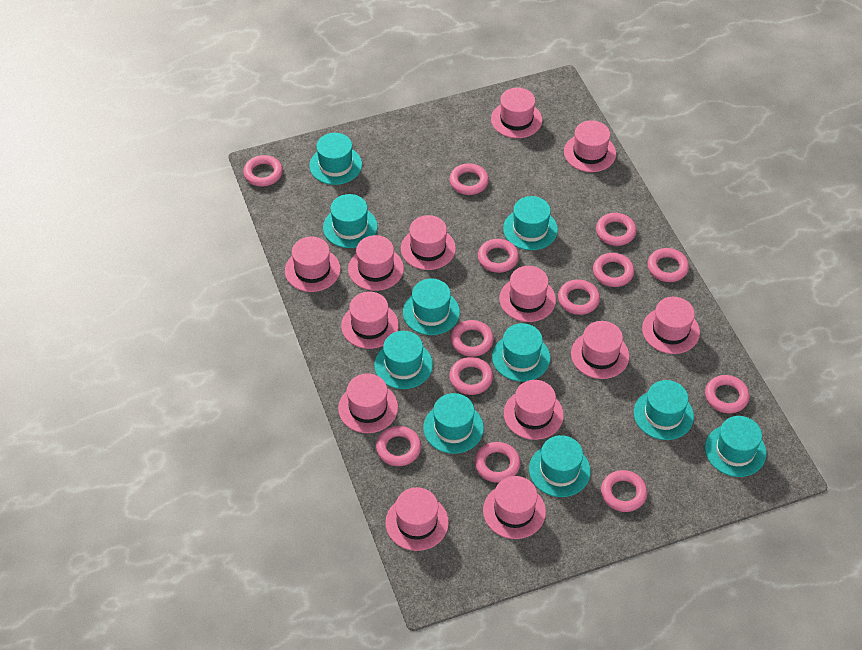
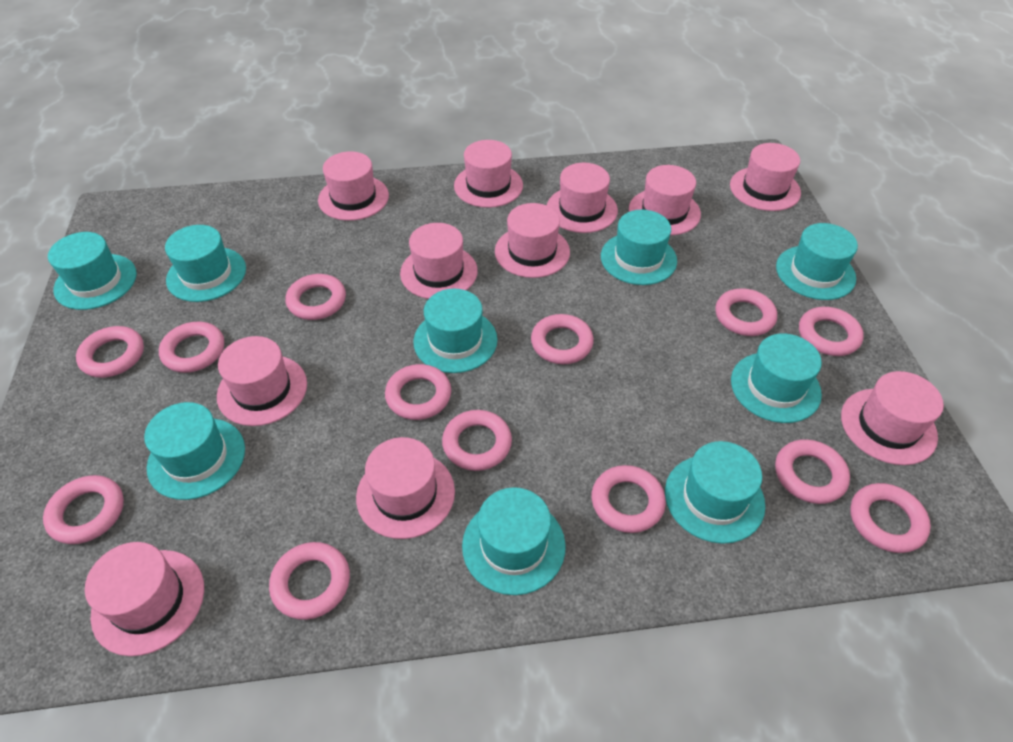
pink hat: 13 -> 11
turquoise hat: 10 -> 9

